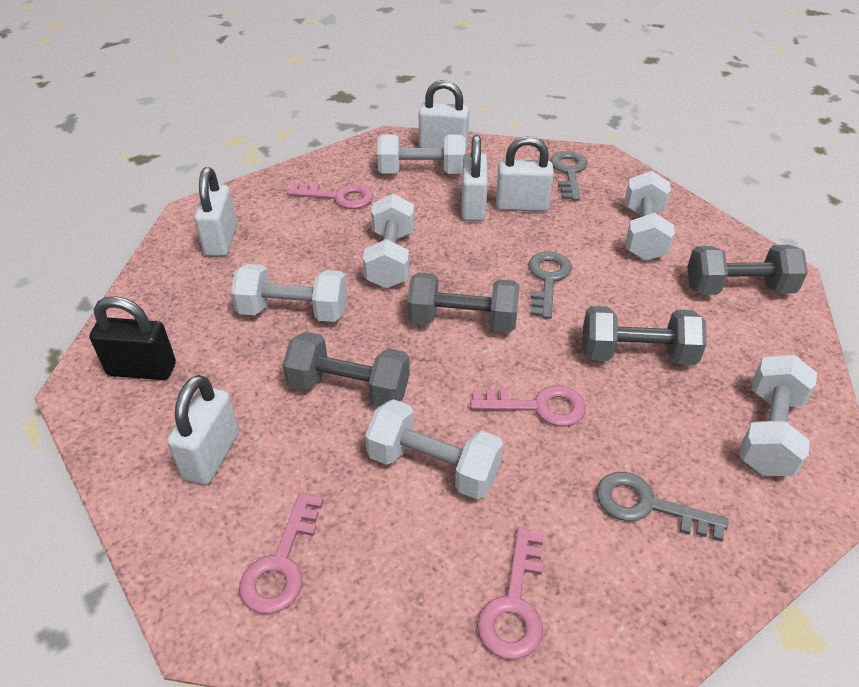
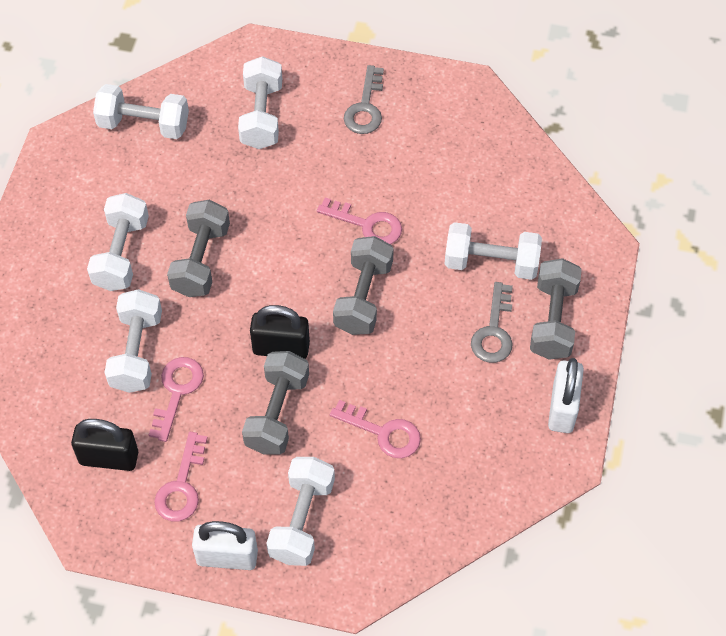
black padlock: 1 -> 2
grey key: 3 -> 2
white padlock: 5 -> 2

